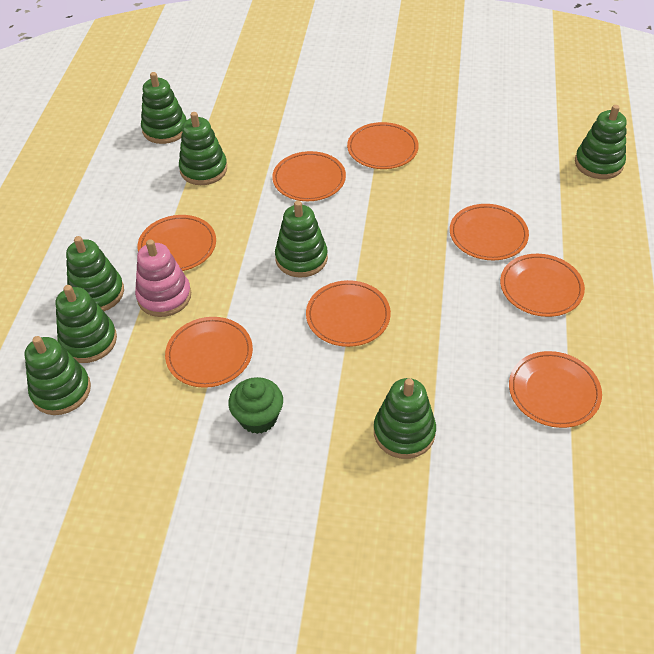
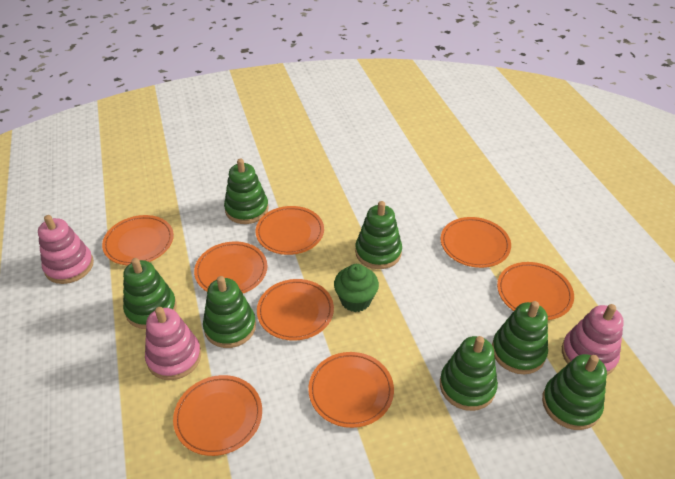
green stacking toy: 8 -> 7
pink stacking toy: 1 -> 3

